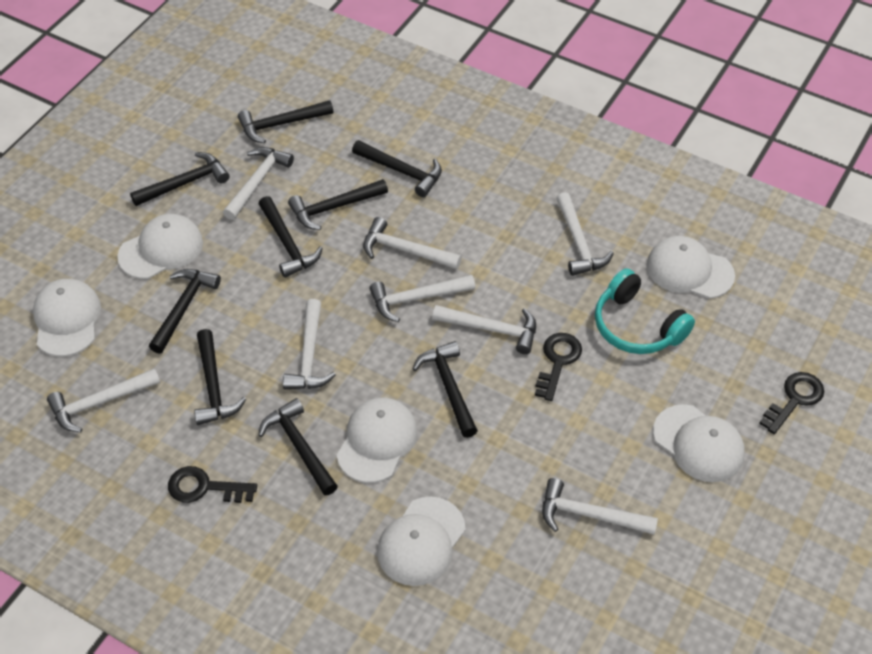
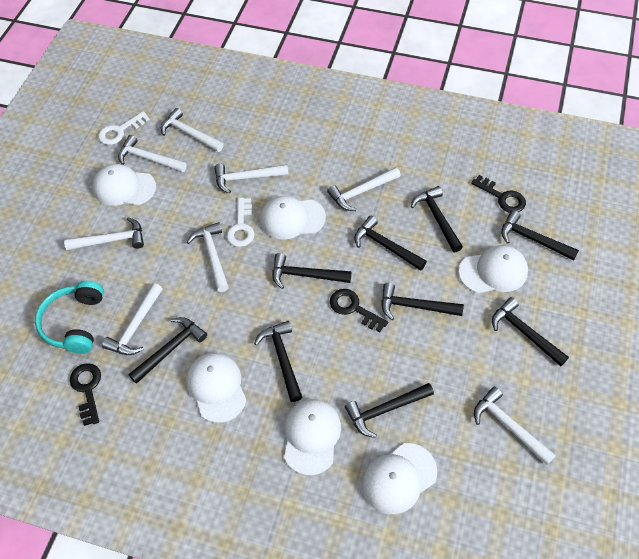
white key: 0 -> 2

